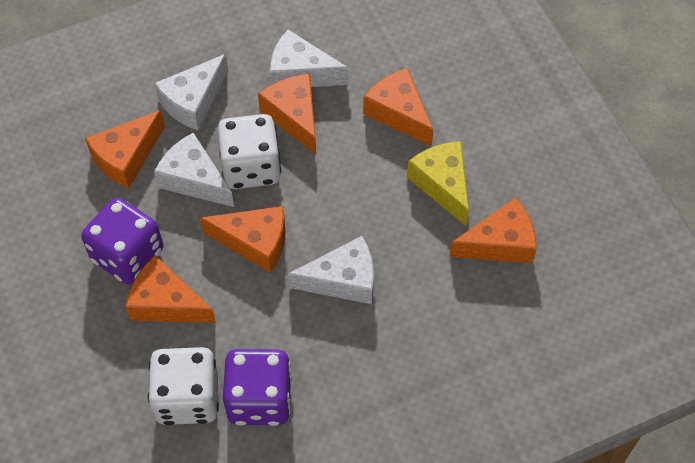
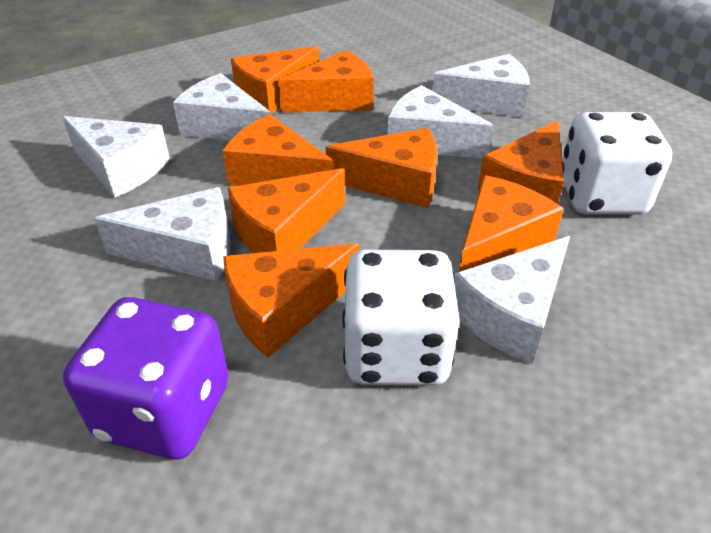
orange cheese: 6 -> 8
purple dice: 2 -> 1
white cheese: 4 -> 6
yellow cheese: 1 -> 0

